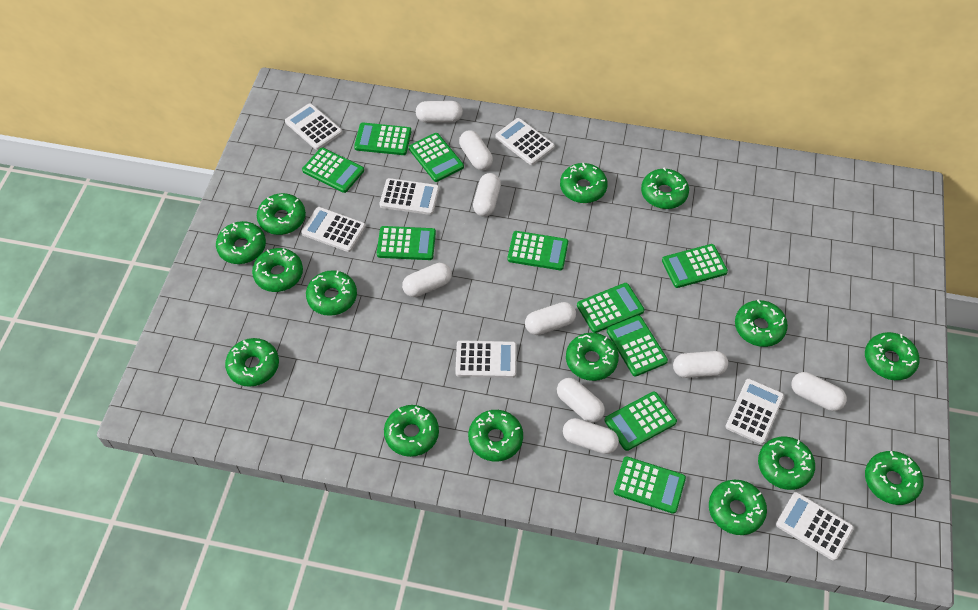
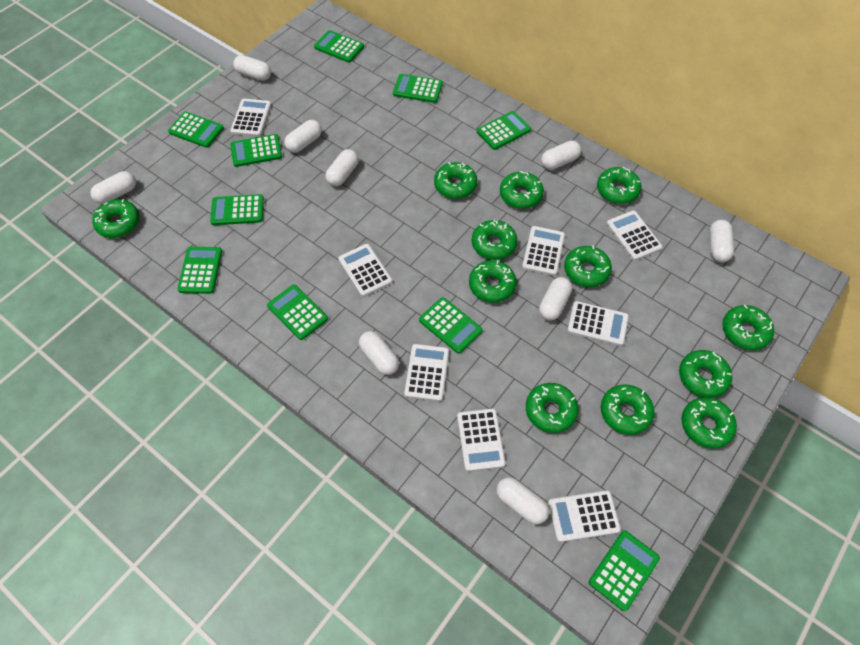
green donut: 15 -> 12
white calculator: 7 -> 8

